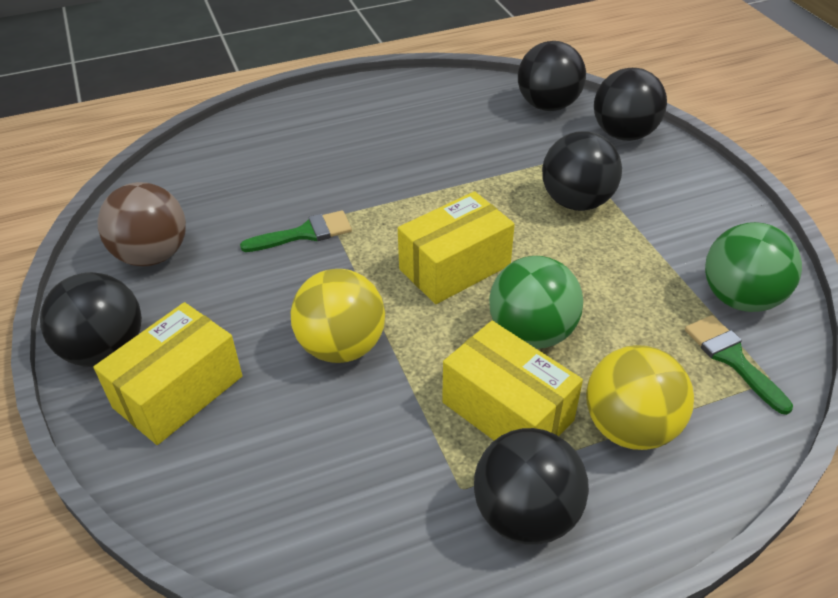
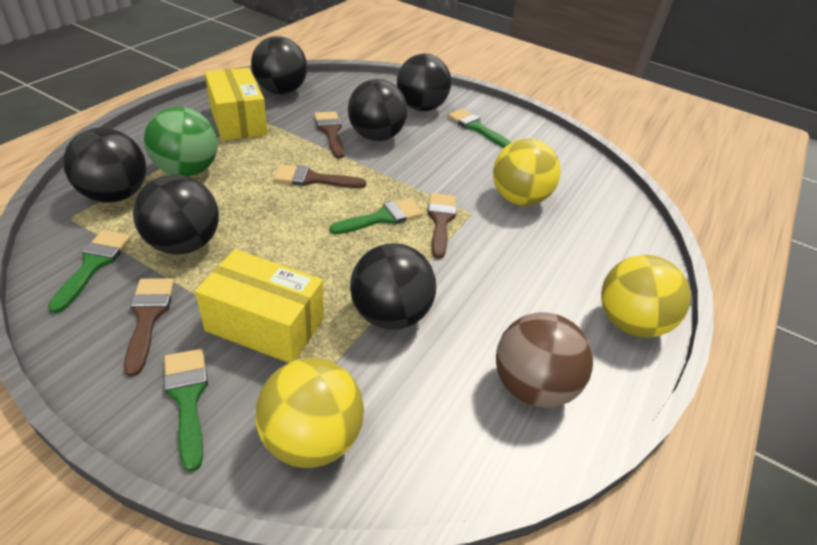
black ball: 5 -> 6
brown brush: 0 -> 4
green ball: 2 -> 1
green brush: 2 -> 4
yellow ball: 2 -> 3
yellow box: 3 -> 2

